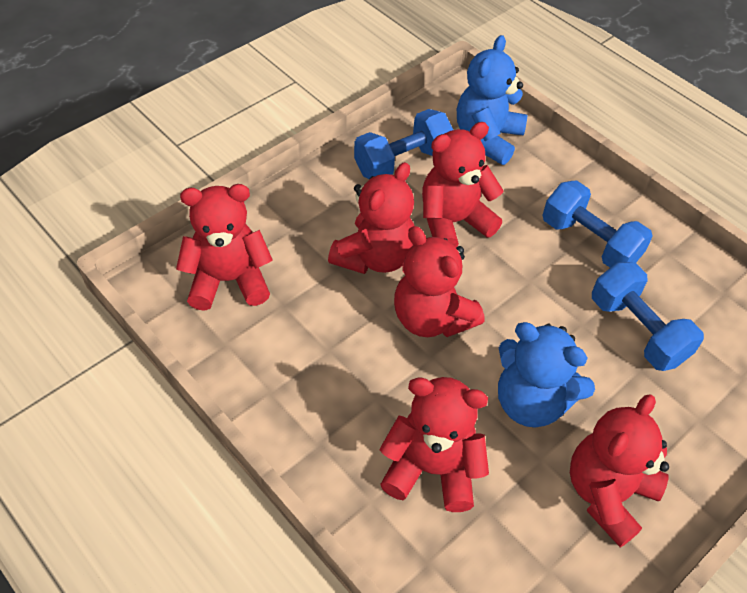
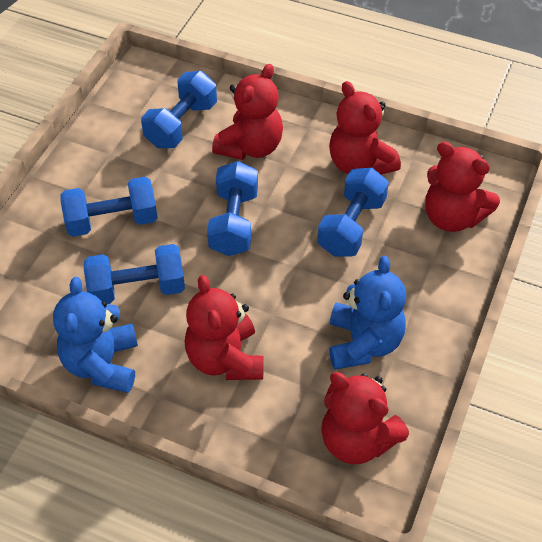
blue dumbbell: 3 -> 5
red teddy bear: 6 -> 5

